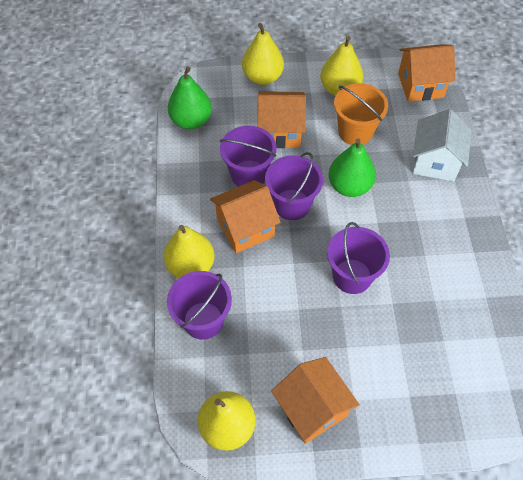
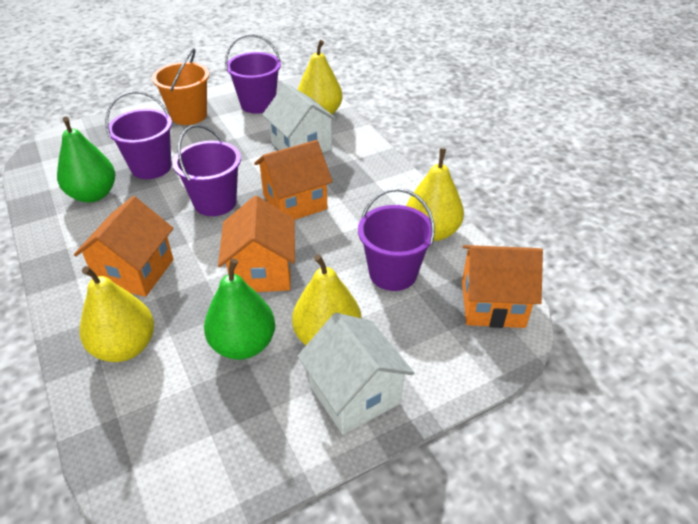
white house: 1 -> 2

